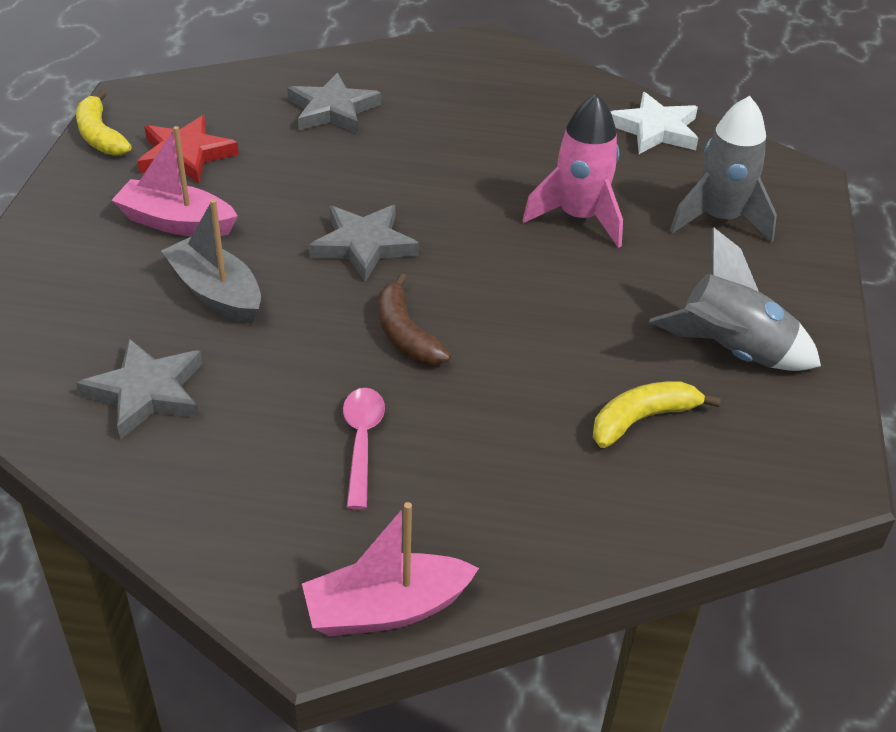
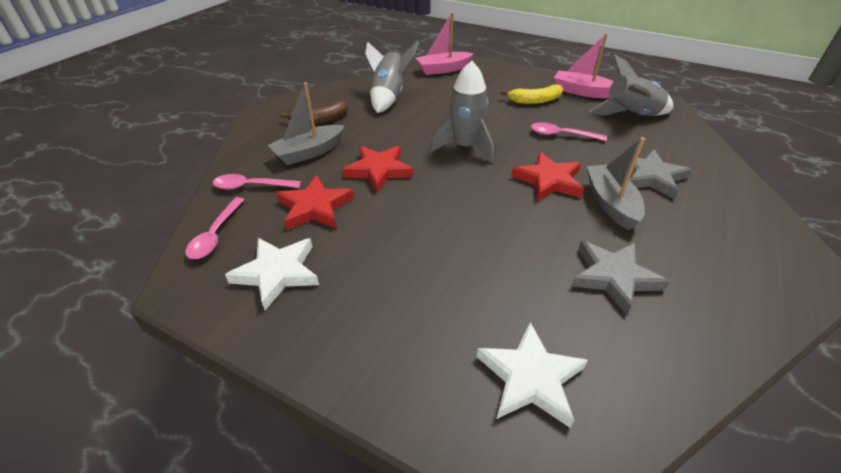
grey boat: 1 -> 2
grey rocket: 2 -> 3
grey star: 3 -> 2
pink rocket: 1 -> 0
pink spoon: 1 -> 3
red star: 1 -> 3
white star: 1 -> 2
yellow banana: 2 -> 1

